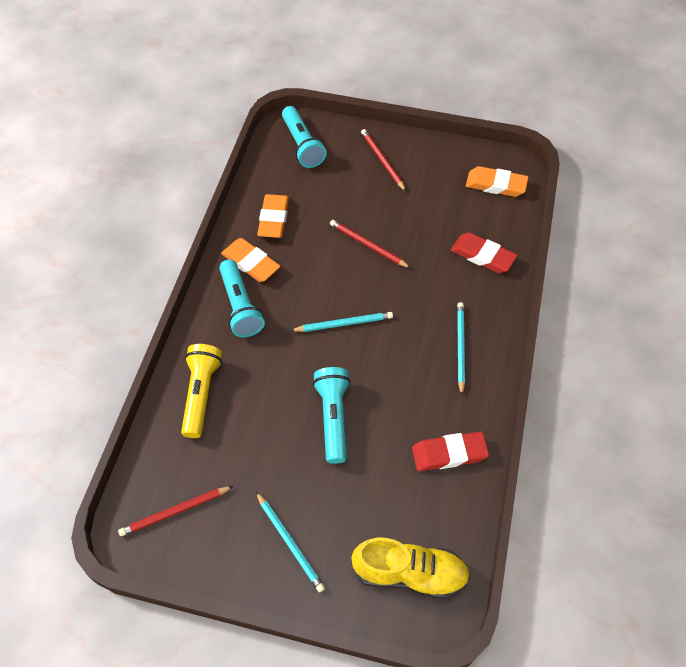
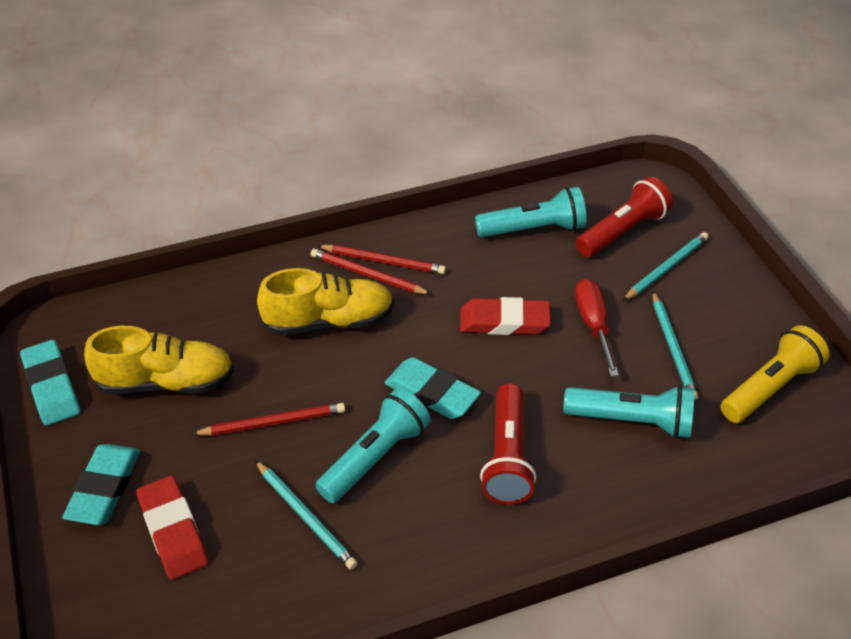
orange eraser: 3 -> 0
red flashlight: 0 -> 2
red screwdriver: 0 -> 1
turquoise eraser: 0 -> 3
yellow shoe: 1 -> 2

